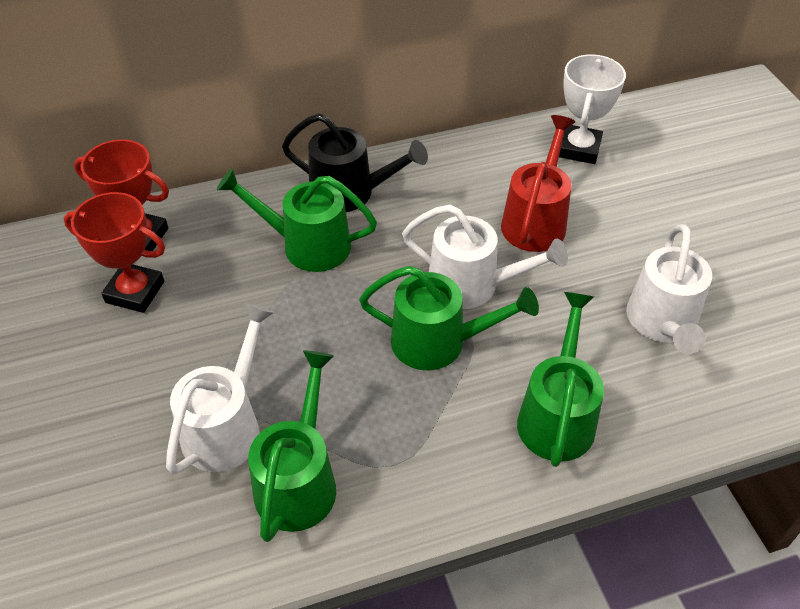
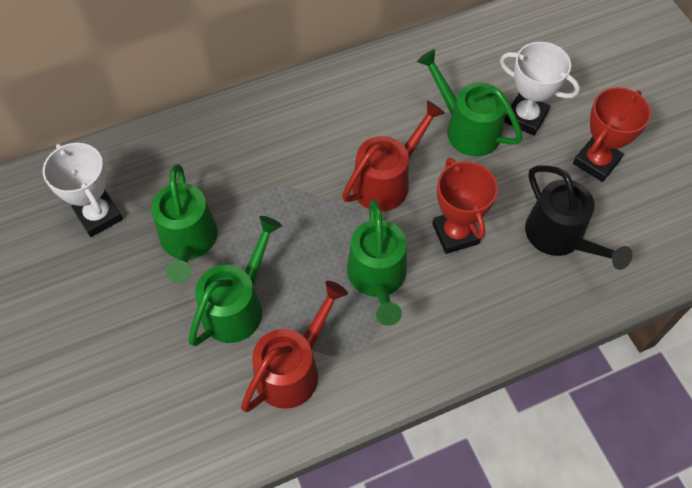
red watering can: 1 -> 2
white trophy: 1 -> 2
white watering can: 3 -> 0

